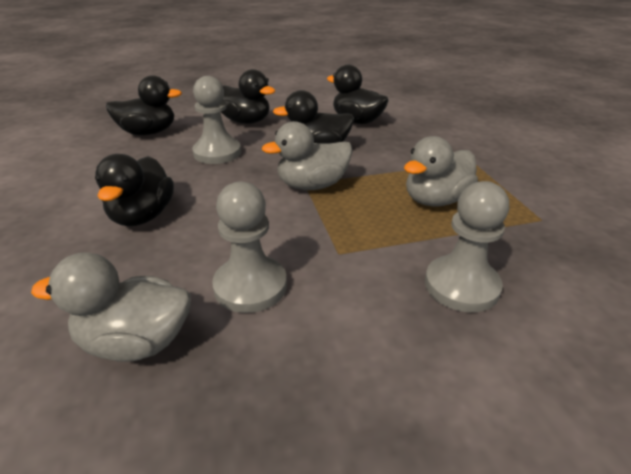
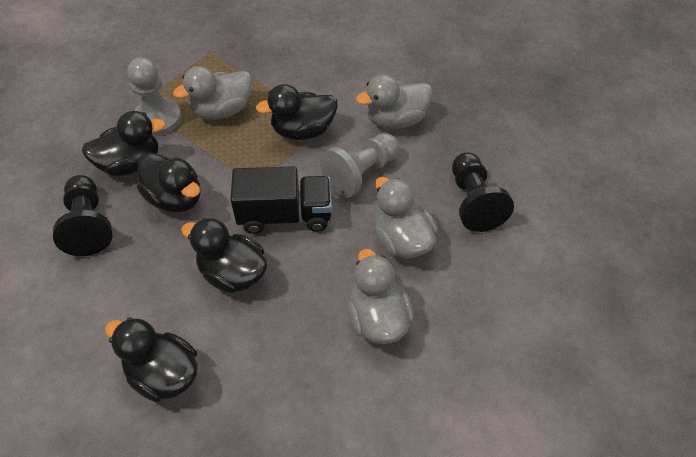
black pawn: 0 -> 2
black truck: 0 -> 1
grey duck: 3 -> 4
grey pawn: 3 -> 2

